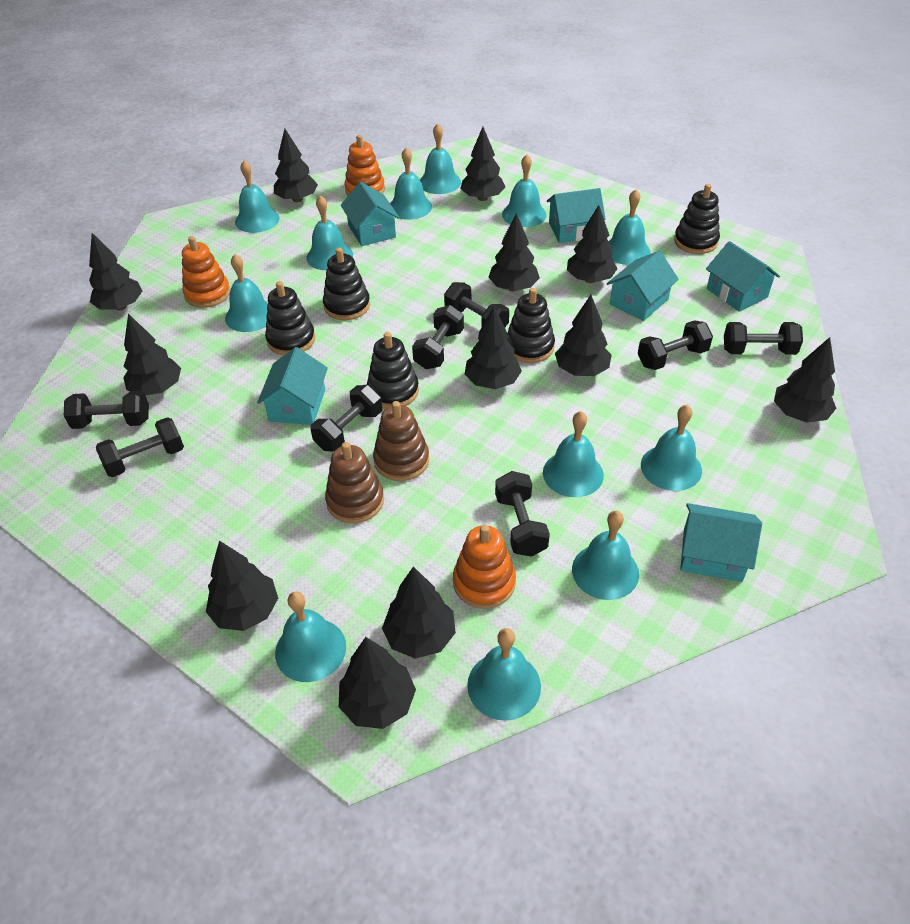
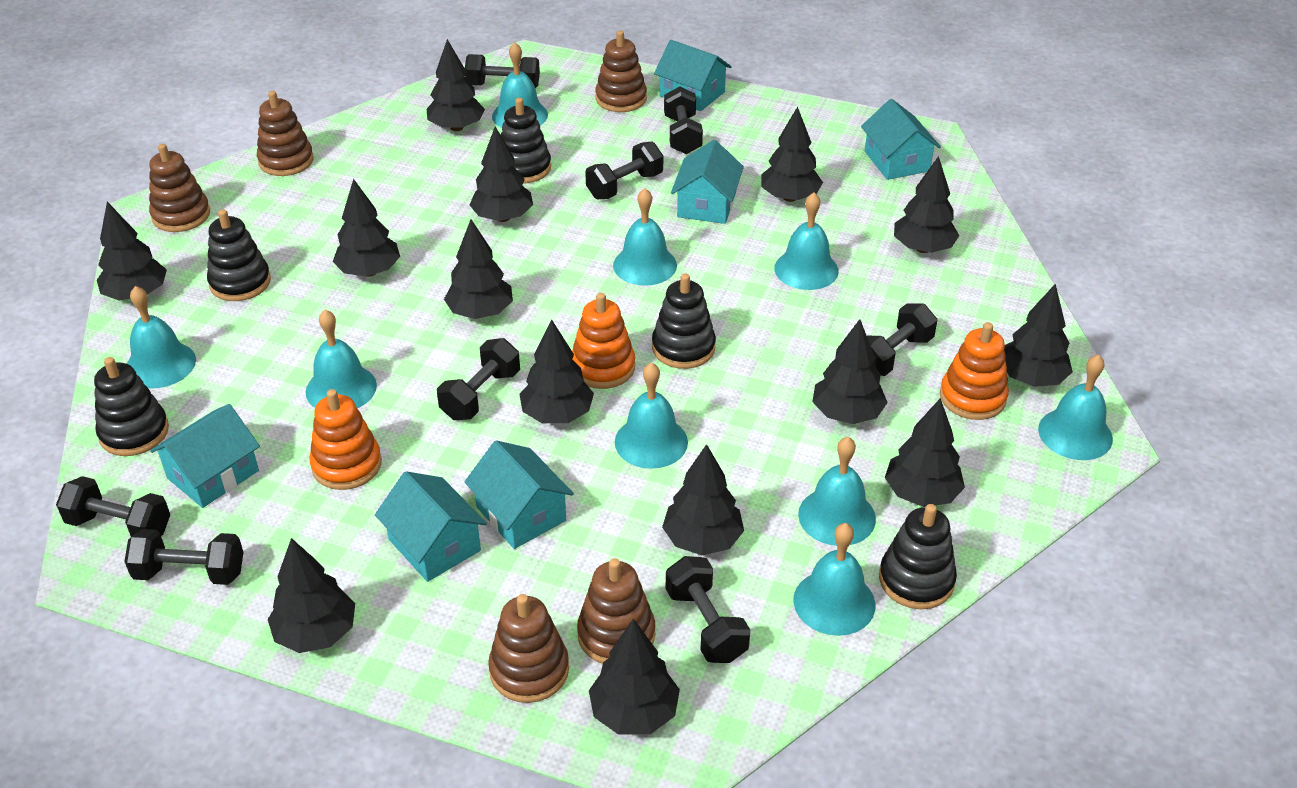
black tree: 12 -> 14
brown stacking toy: 2 -> 5
turquoise bell: 12 -> 9

